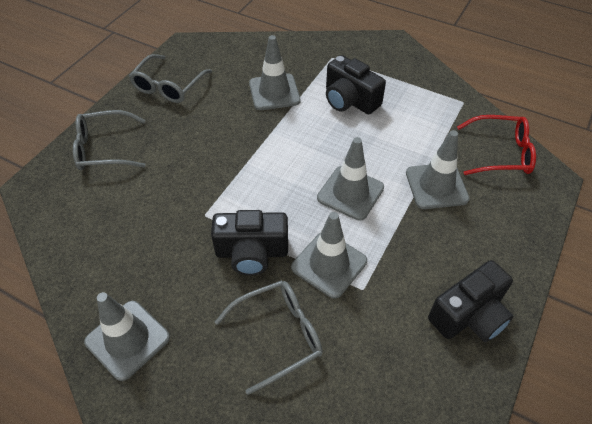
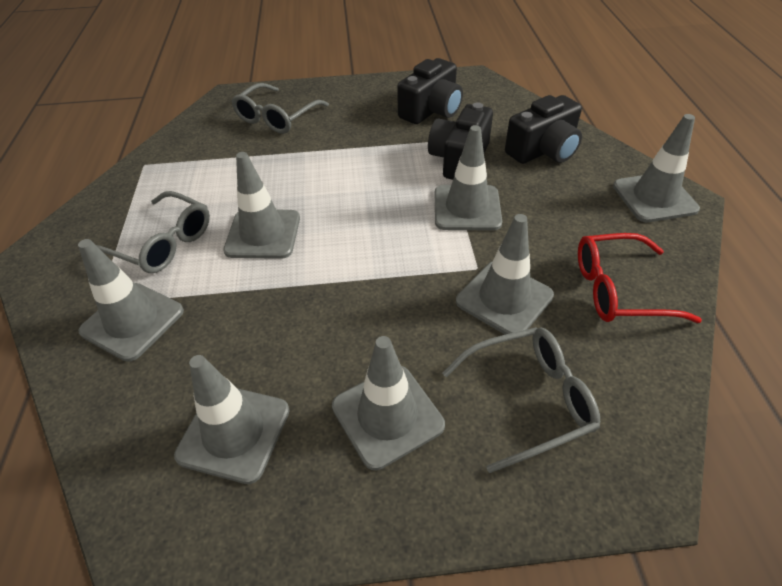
grey traffic cone: 5 -> 7

